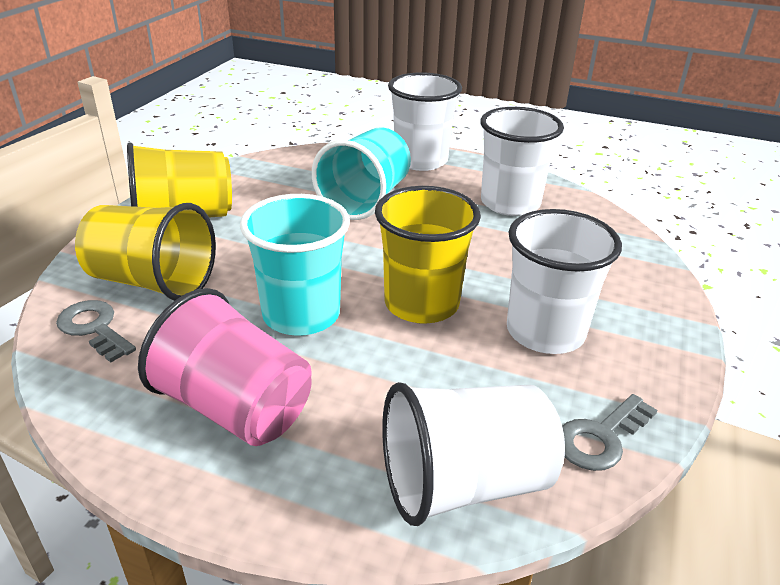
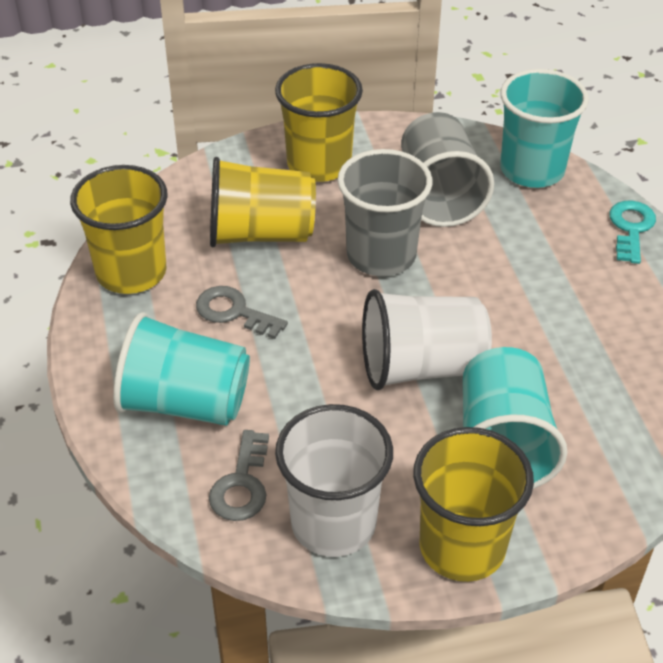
grey cup: 0 -> 2
pink cup: 1 -> 0
turquoise cup: 2 -> 3
turquoise key: 0 -> 1
white cup: 4 -> 2
yellow cup: 3 -> 4

